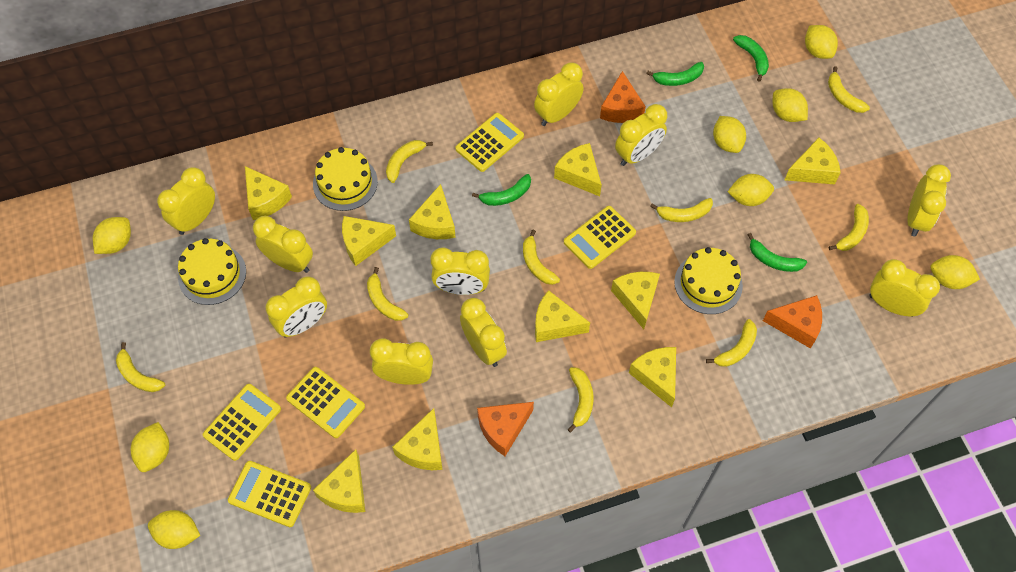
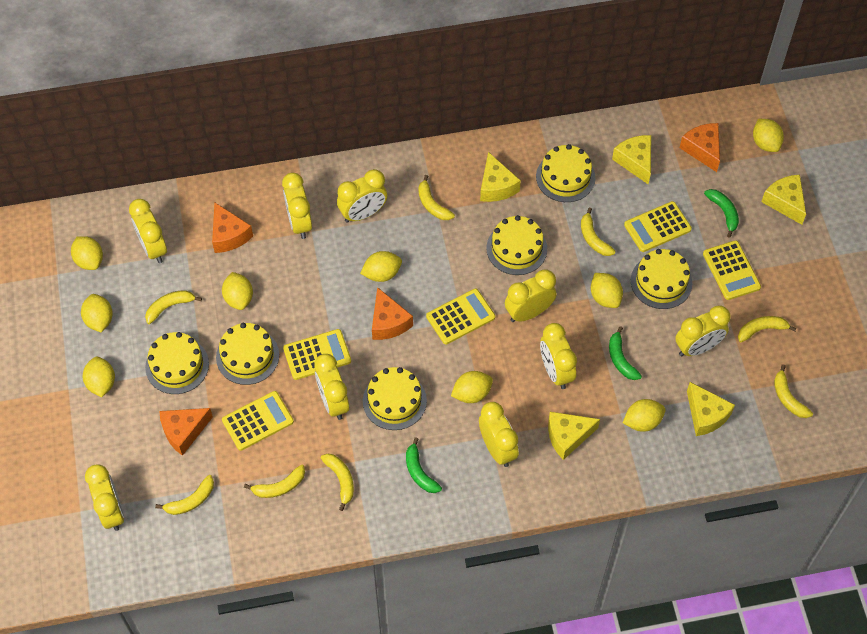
green banana: 4 -> 3
orange cheese: 3 -> 4
yellow banana: 9 -> 8
yellow cake: 3 -> 6
yellow cheese: 10 -> 5
yellow clock: 10 -> 9
yellow lemon: 8 -> 9

